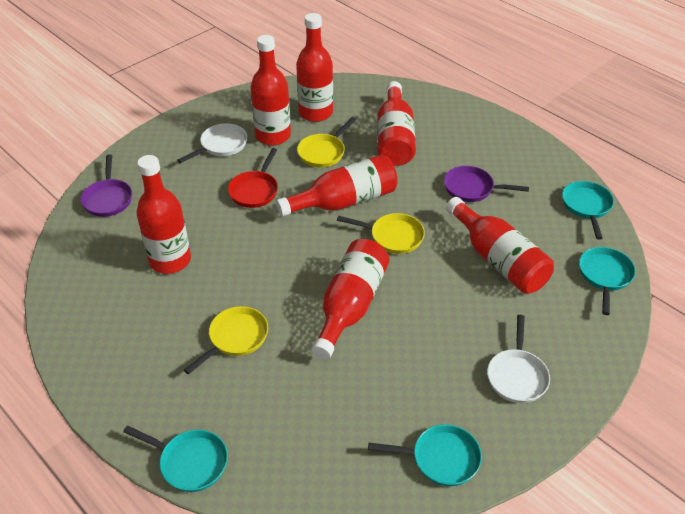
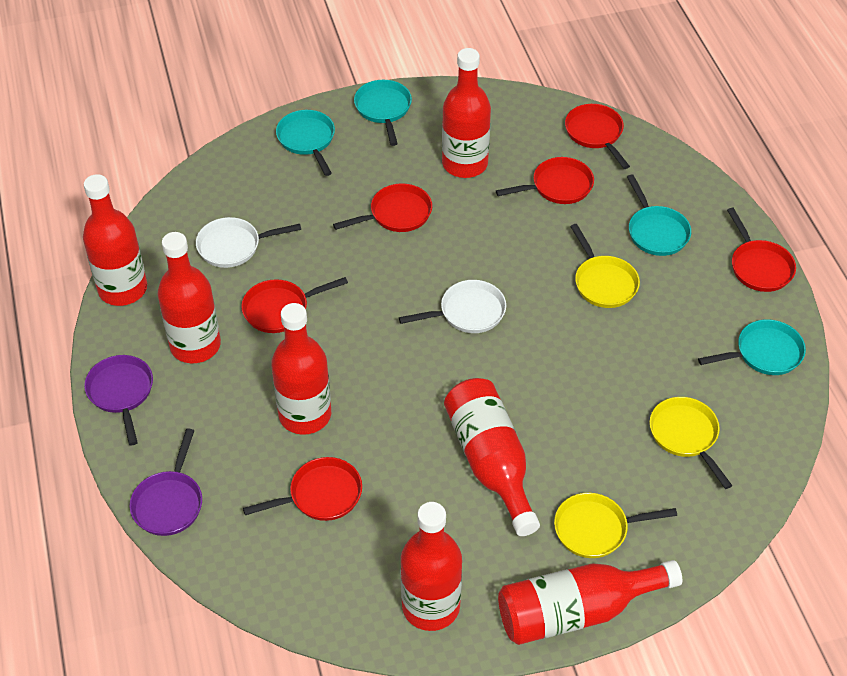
red pan: 1 -> 6

